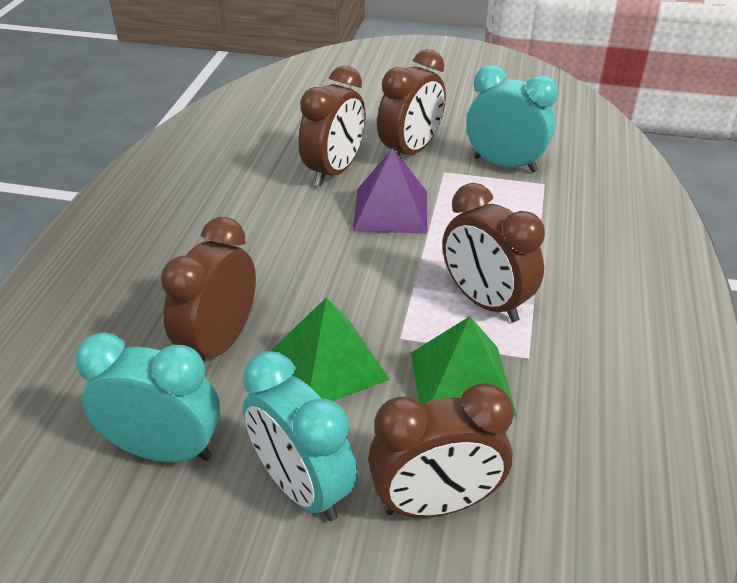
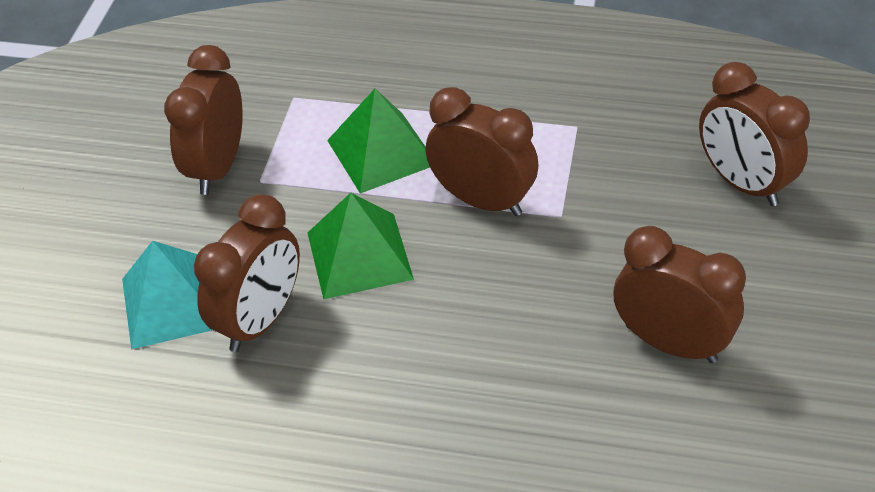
purple pyramid: 1 -> 0
turquoise clock: 3 -> 0
turquoise pyramid: 0 -> 1

